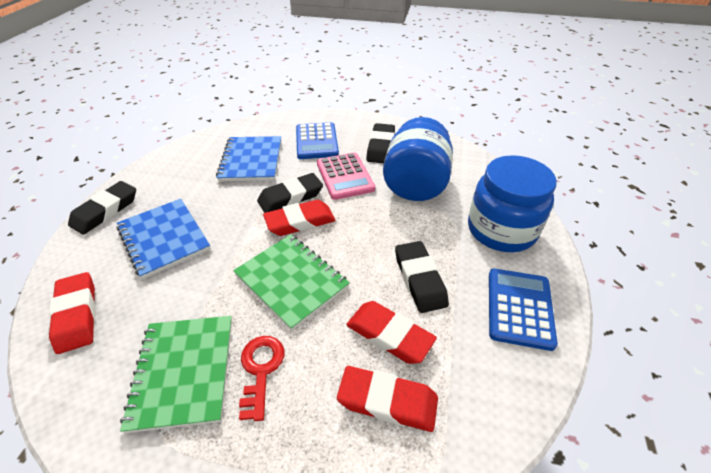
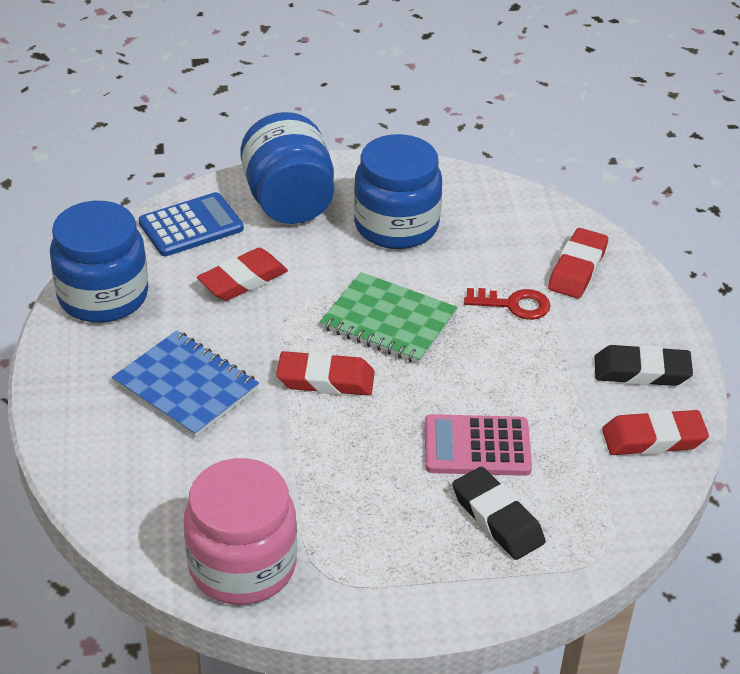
black eraser: 4 -> 2
blue calculator: 2 -> 1
blue jar: 2 -> 3
blue notebook: 2 -> 1
green notebook: 2 -> 1
pink jar: 0 -> 1

